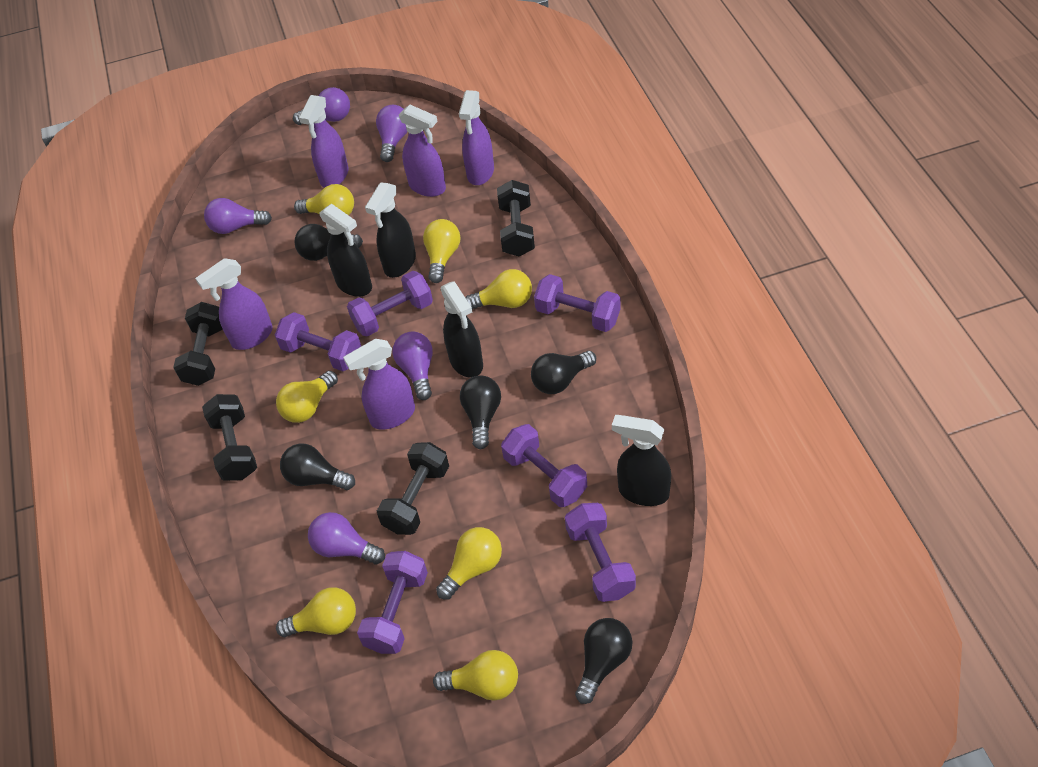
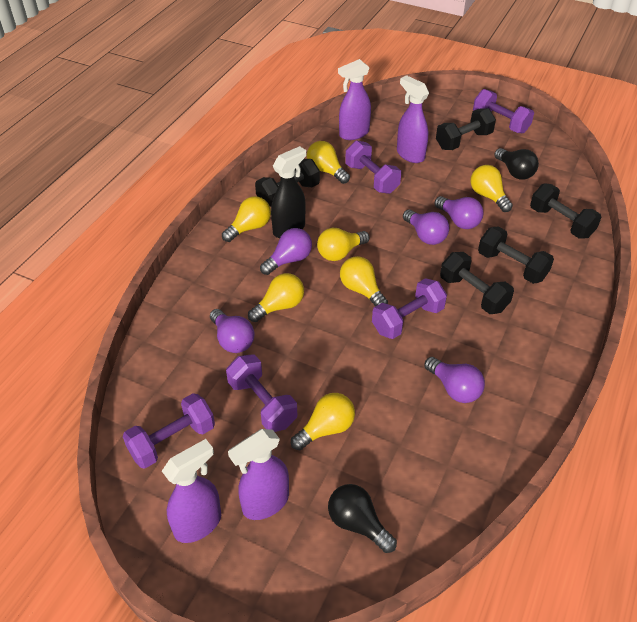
black dumbbell: 4 -> 5
black light bulb: 5 -> 2
black spray bottle: 4 -> 1
purple dumbbell: 6 -> 5
purple spray bottle: 5 -> 4

